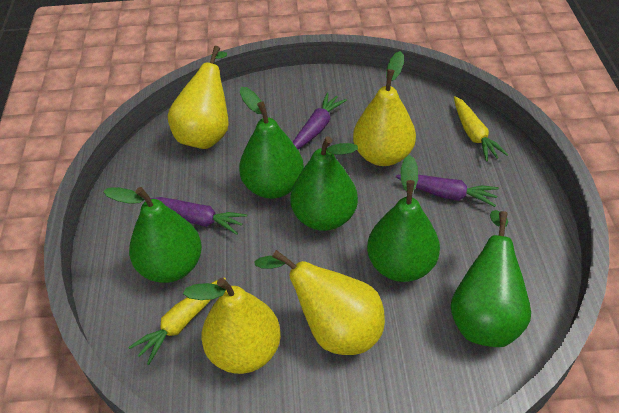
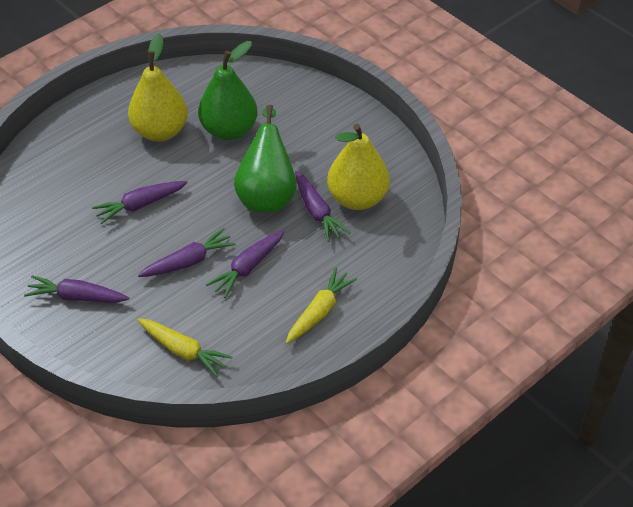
green pear: 5 -> 2
purple carrot: 3 -> 5
yellow pear: 4 -> 2

